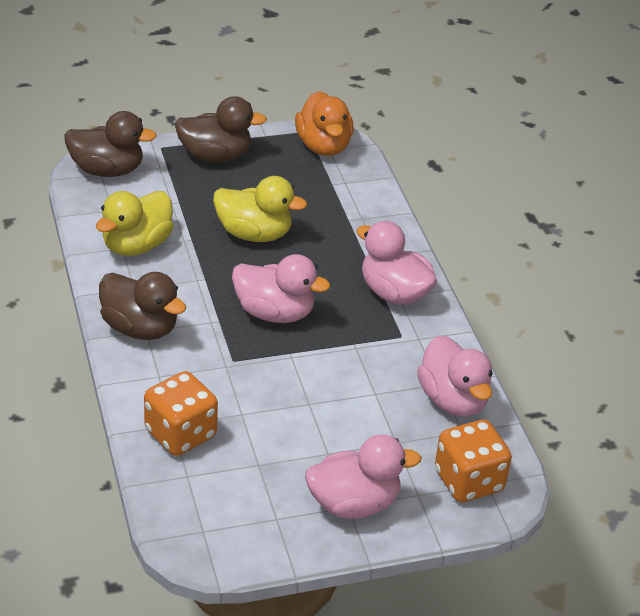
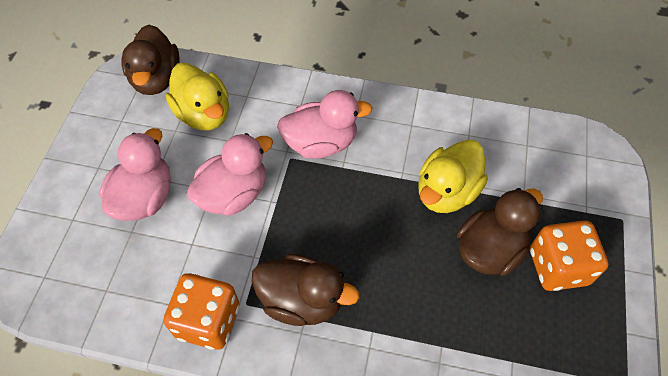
orange duck: 1 -> 0
pink duck: 4 -> 3

